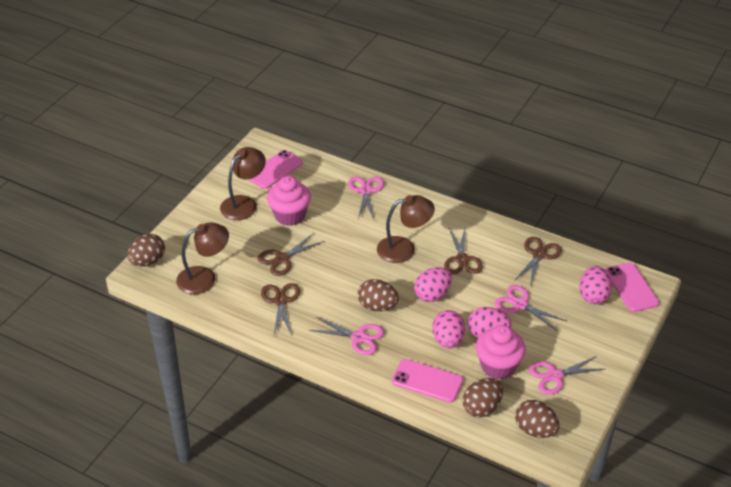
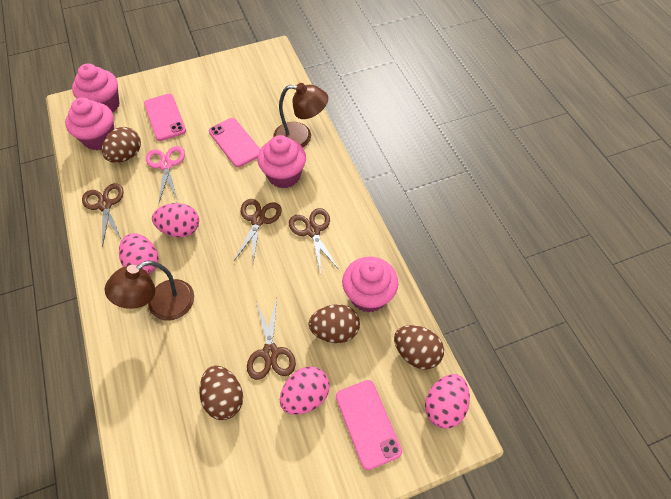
brown lamp: 3 -> 2
pink cupcake: 2 -> 4
pink scissors: 4 -> 1

